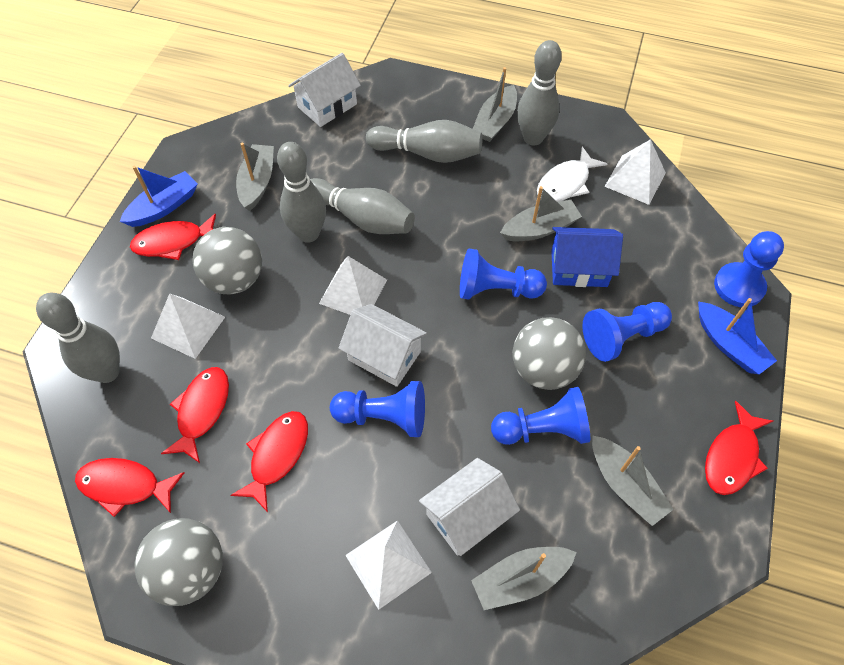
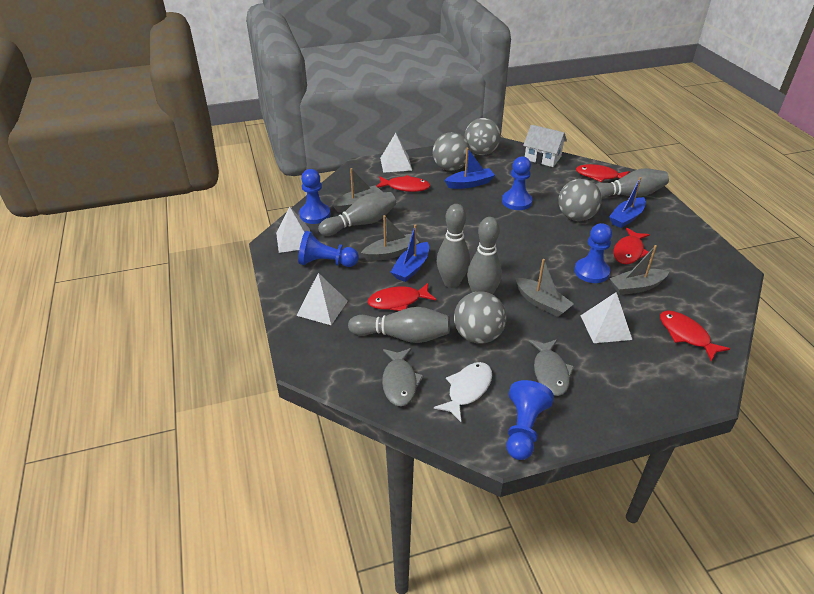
blue boat: 2 -> 3
blue house: 1 -> 0
grey ball: 3 -> 4
grey boat: 5 -> 4
grey fish: 0 -> 2
white house: 3 -> 1

